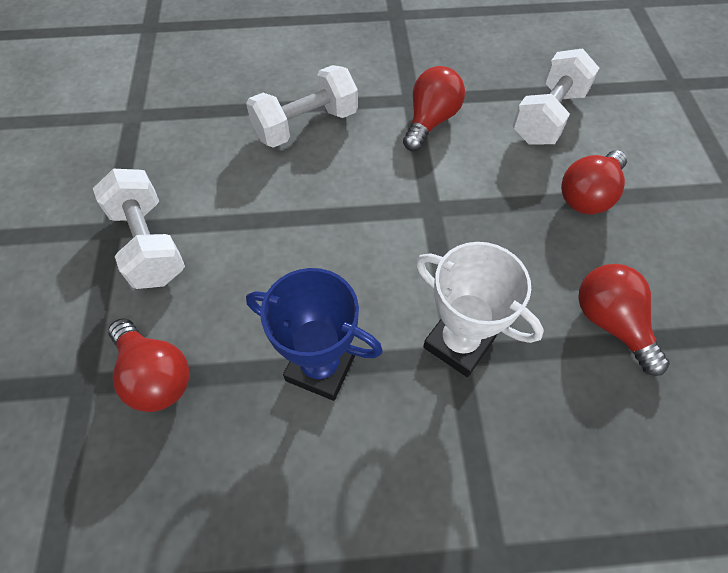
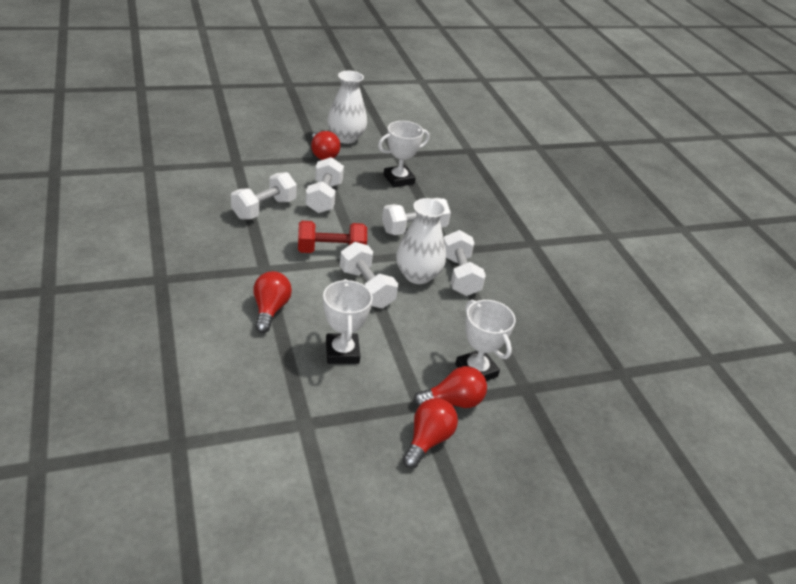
blue trophy: 1 -> 0
red dumbbell: 0 -> 1
white dumbbell: 3 -> 5
white trophy: 1 -> 3
white vase: 0 -> 2

